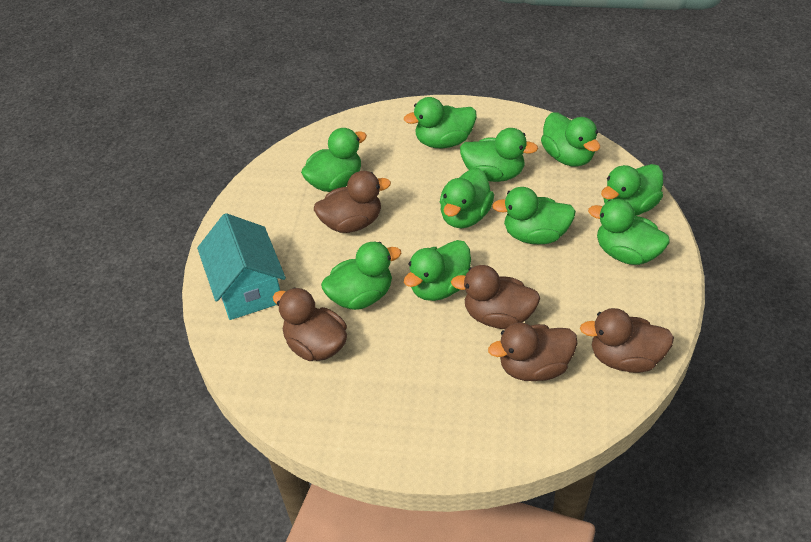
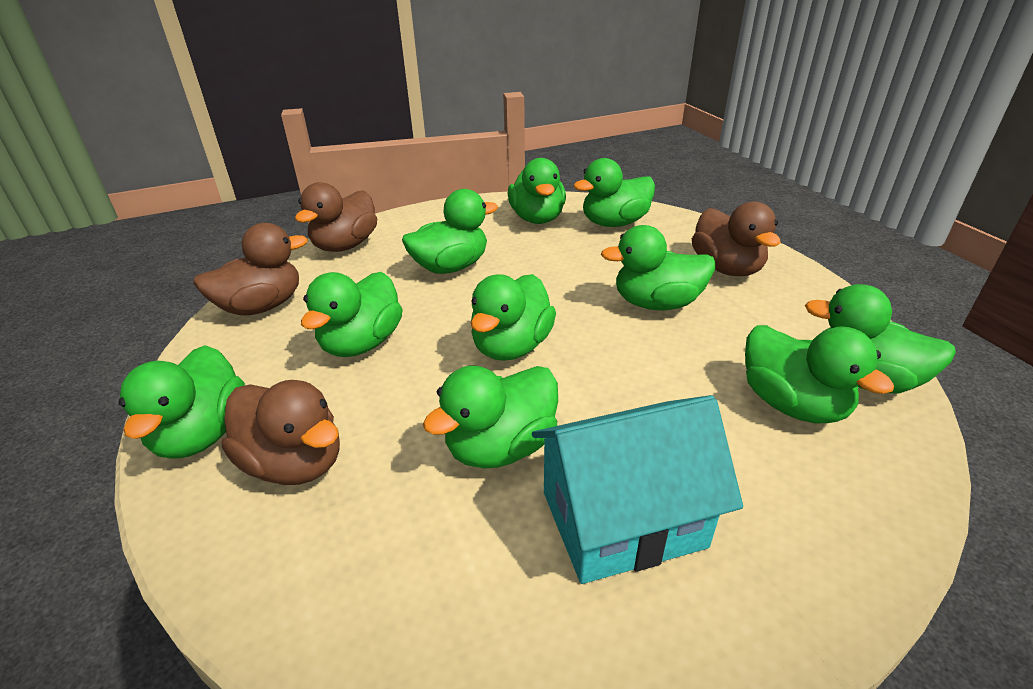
brown duck: 5 -> 4

